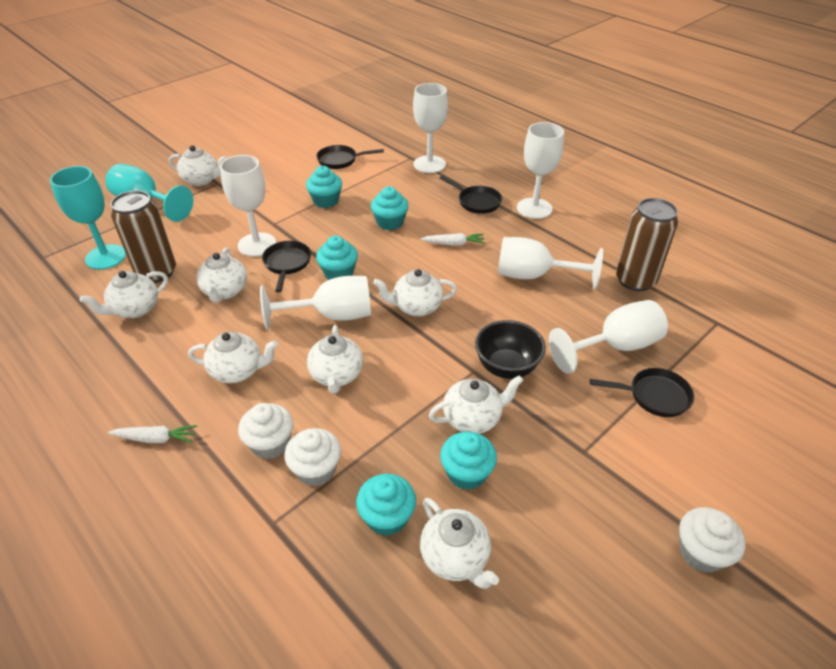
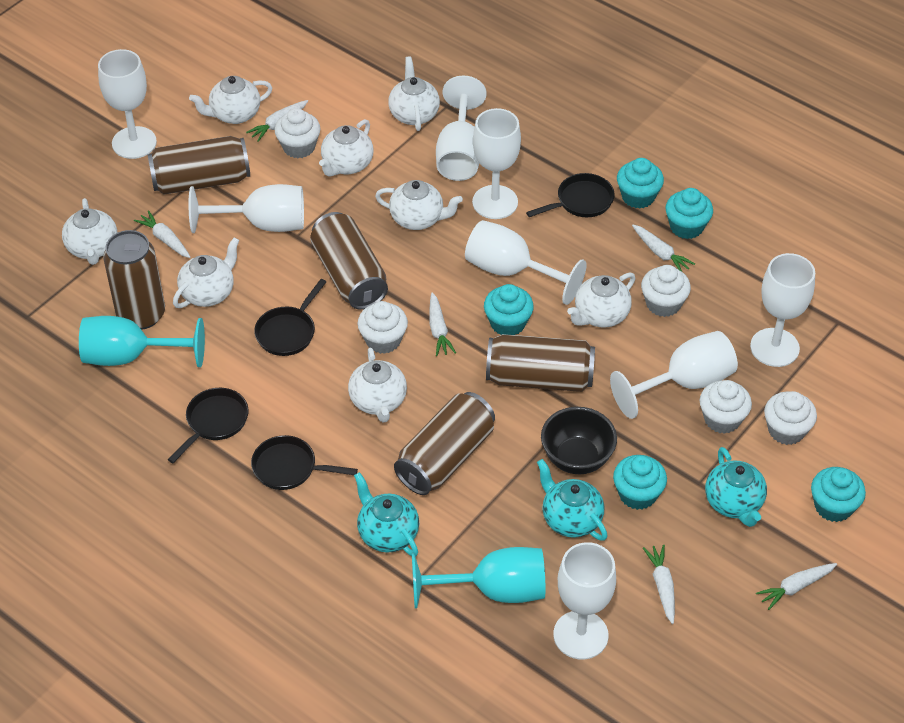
brown can: 2 -> 5
turquoise teapot: 0 -> 3
white carrot: 2 -> 6
white cupcake: 3 -> 5
white goblet: 6 -> 8

